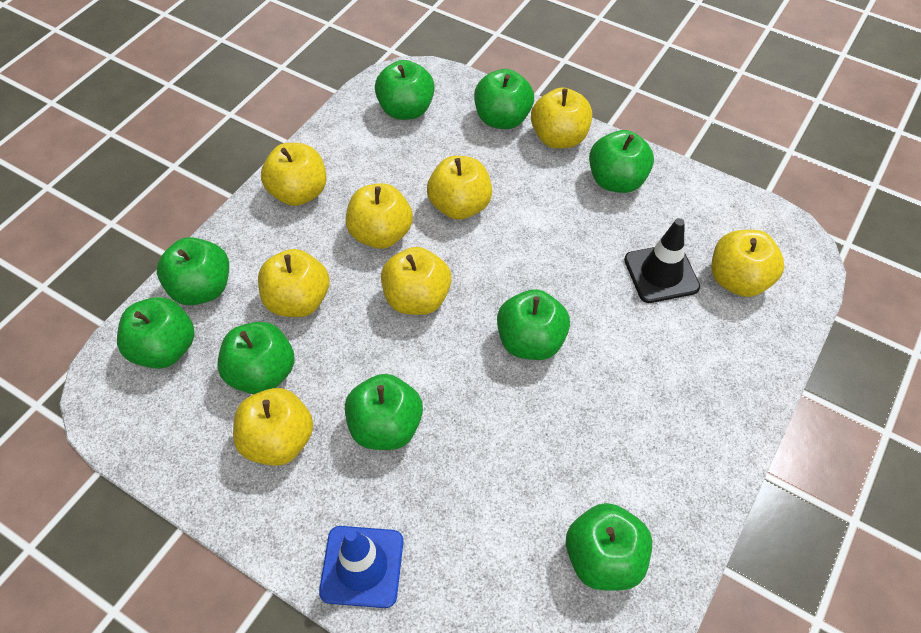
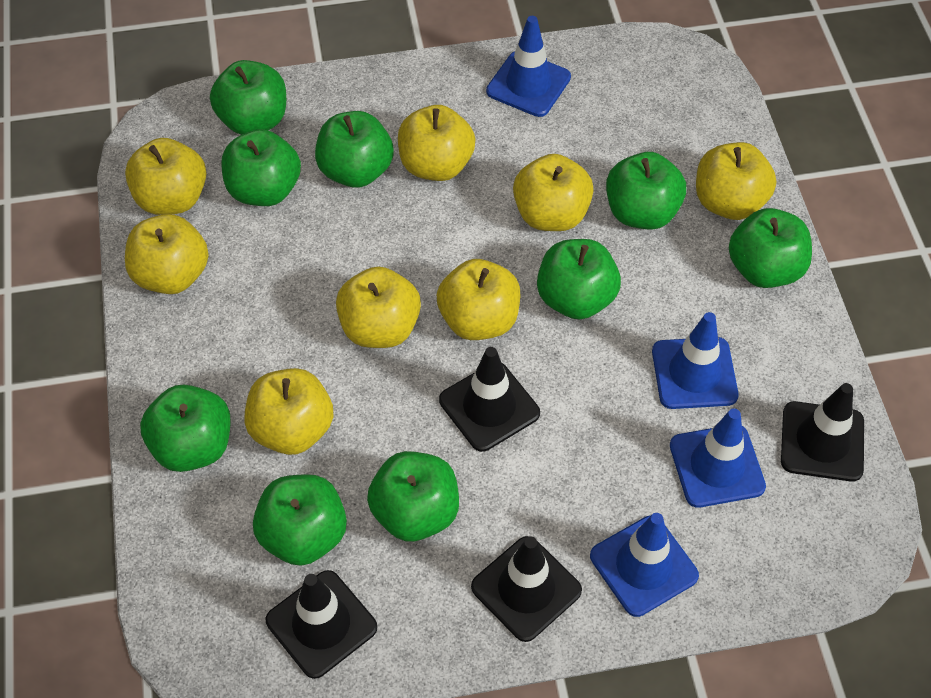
black traffic cone: 1 -> 4
blue traffic cone: 1 -> 4

